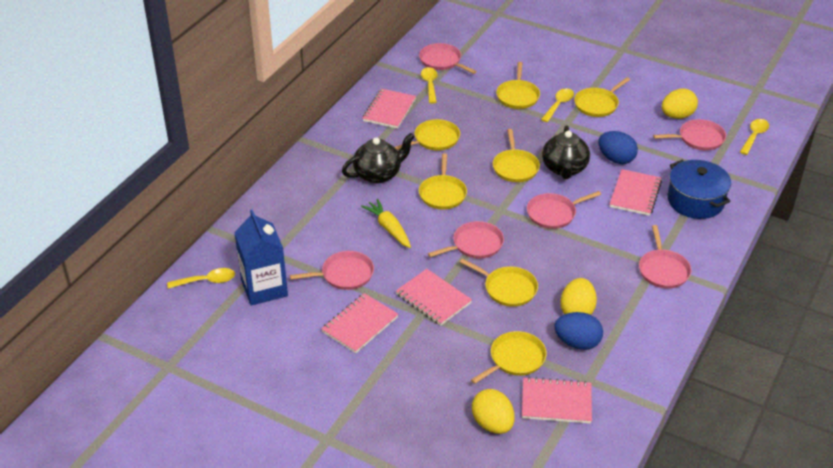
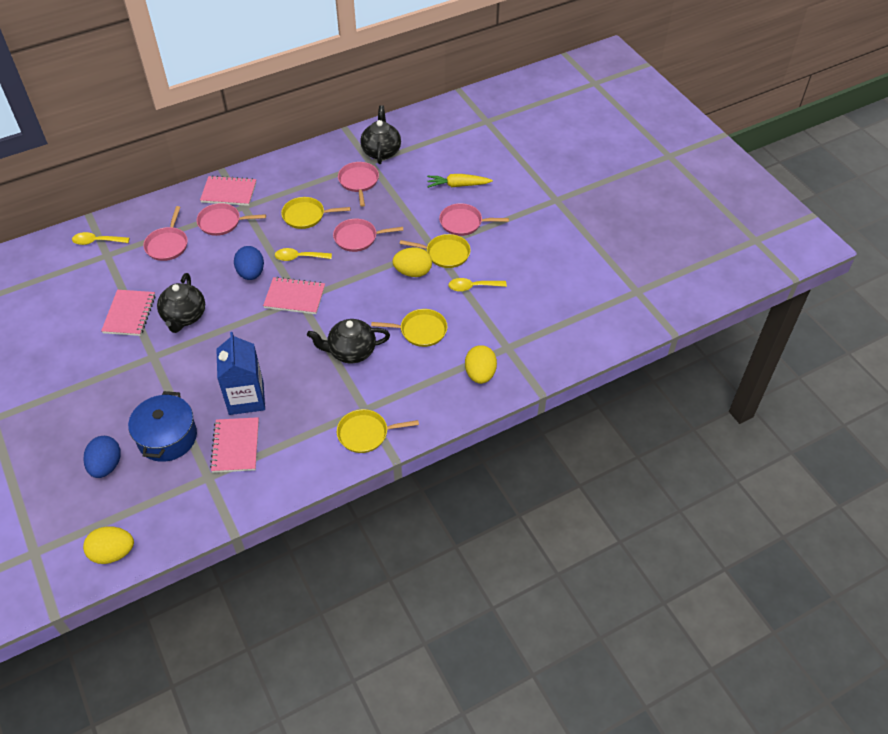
black teapot: 2 -> 3
pink notebook: 5 -> 4
pink pan: 6 -> 5
yellow pan: 7 -> 4
yellow spoon: 4 -> 3

